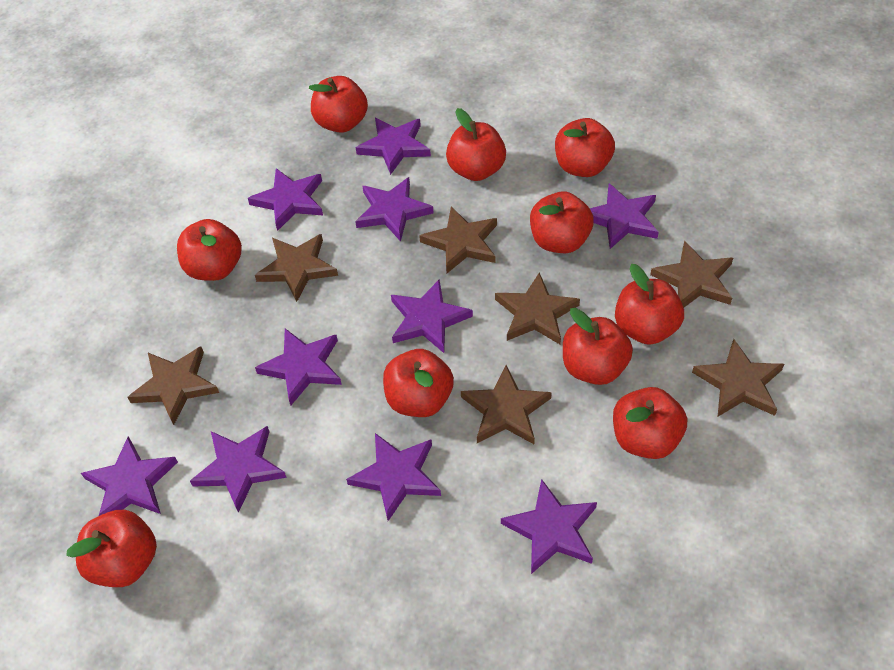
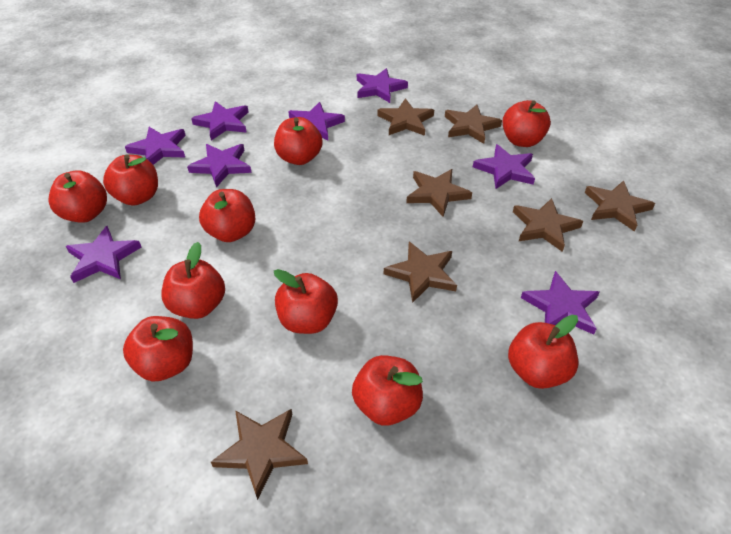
purple star: 10 -> 8

